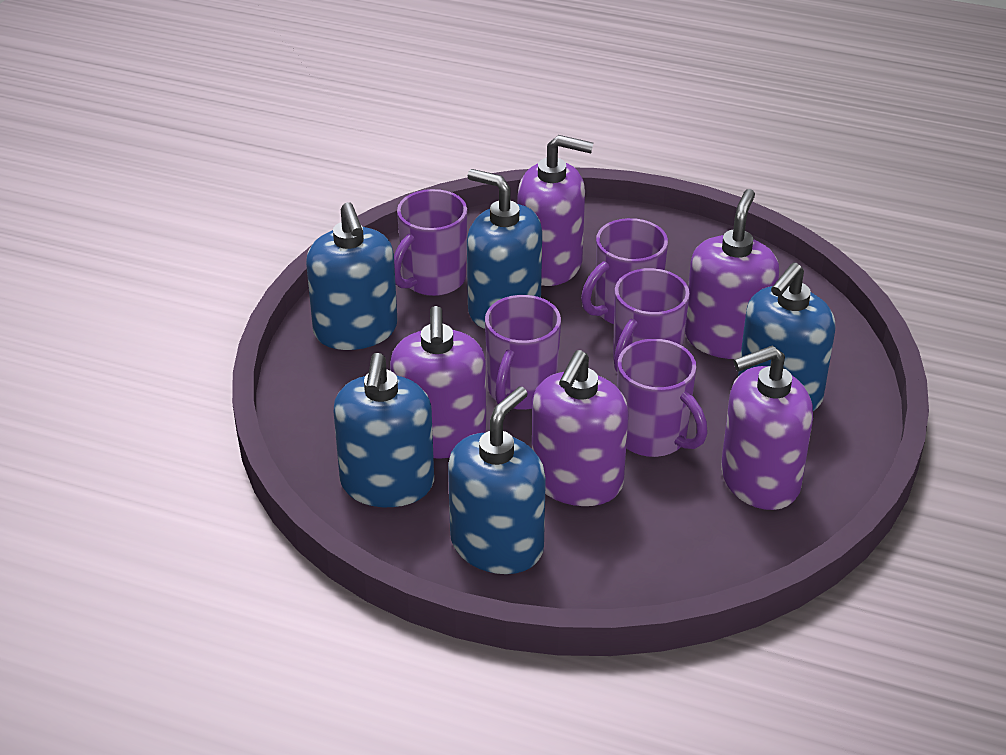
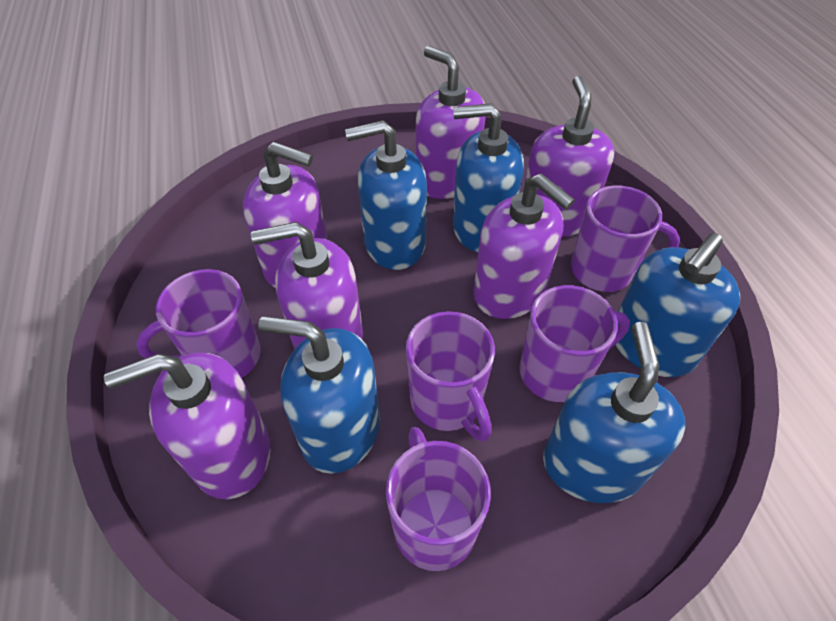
purple soap dispenser: 5 -> 6

